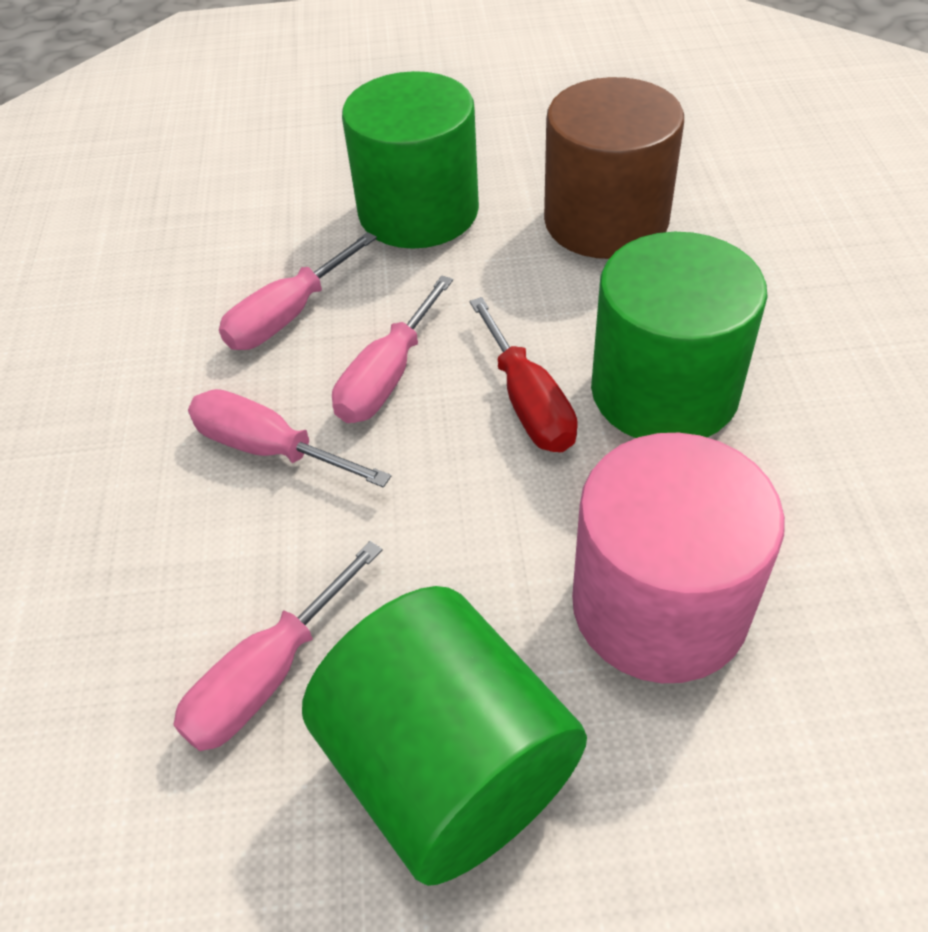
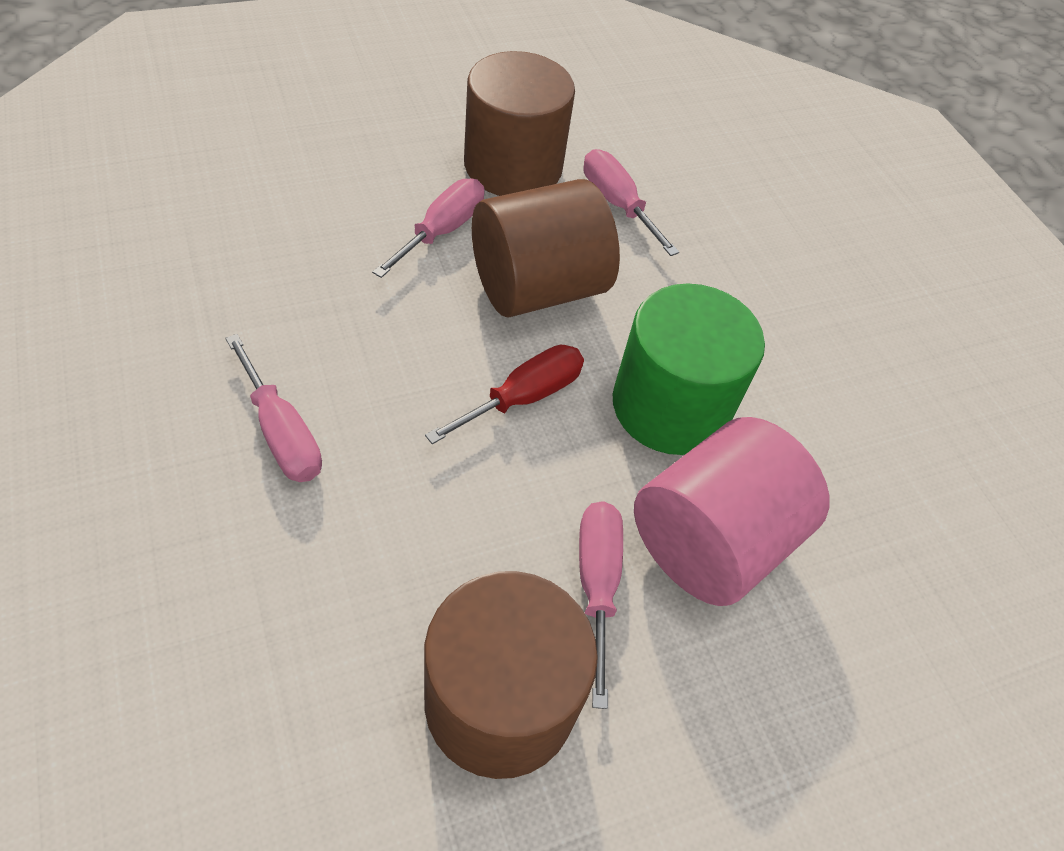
brown cylinder: 1 -> 3
green cylinder: 3 -> 1

